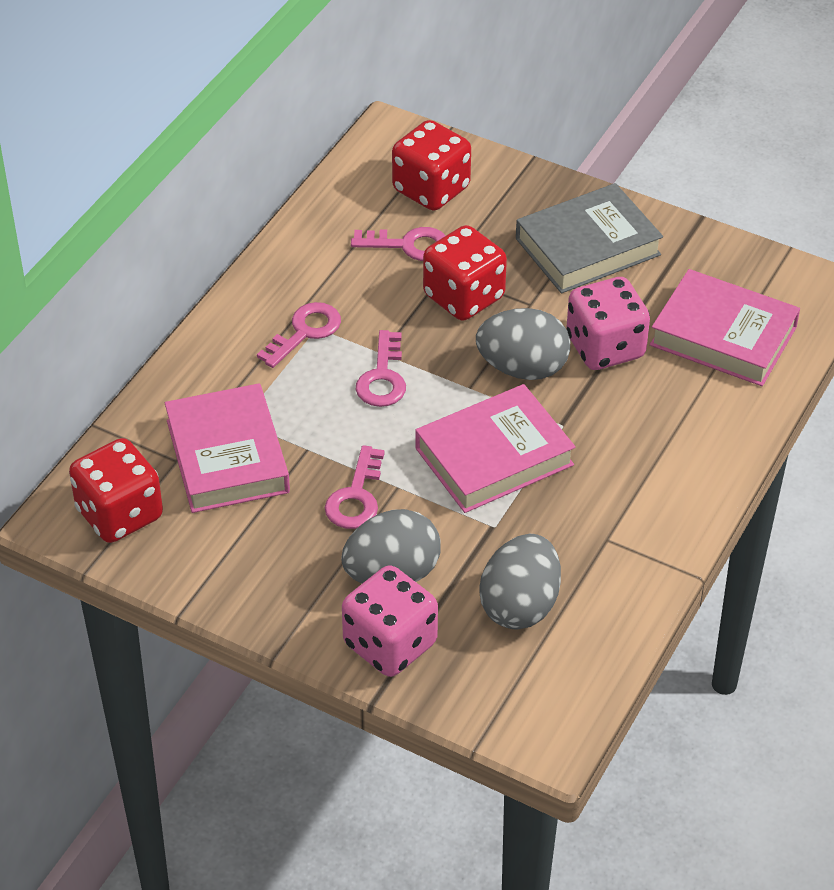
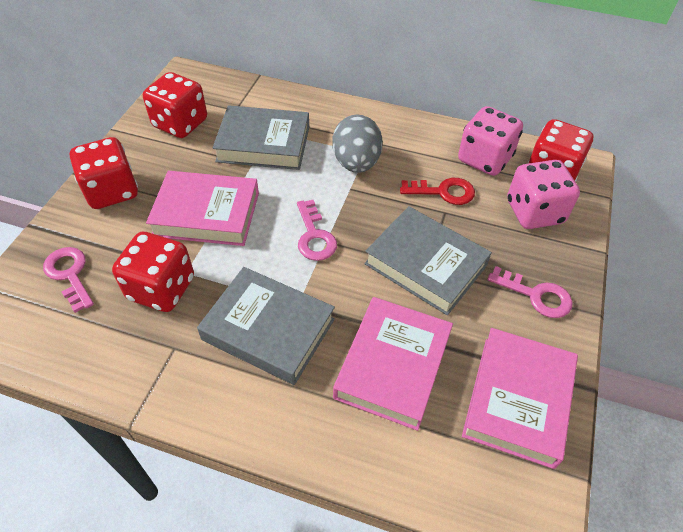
grey book: 1 -> 3
grey egg: 3 -> 1
pink key: 4 -> 3
red dice: 3 -> 4
red key: 0 -> 1

